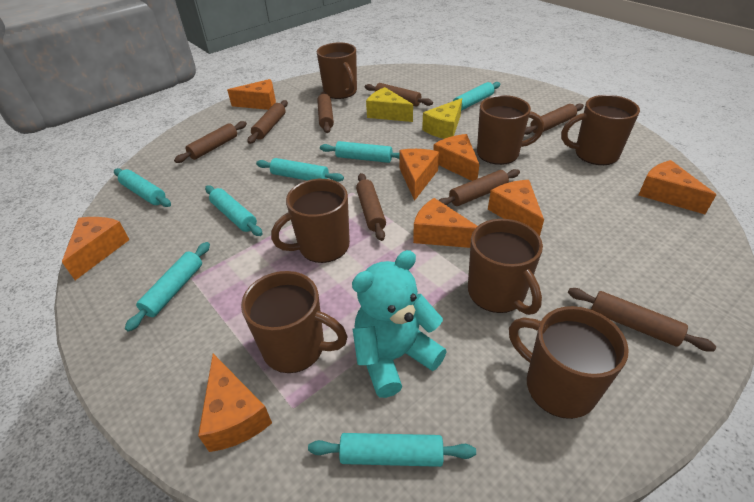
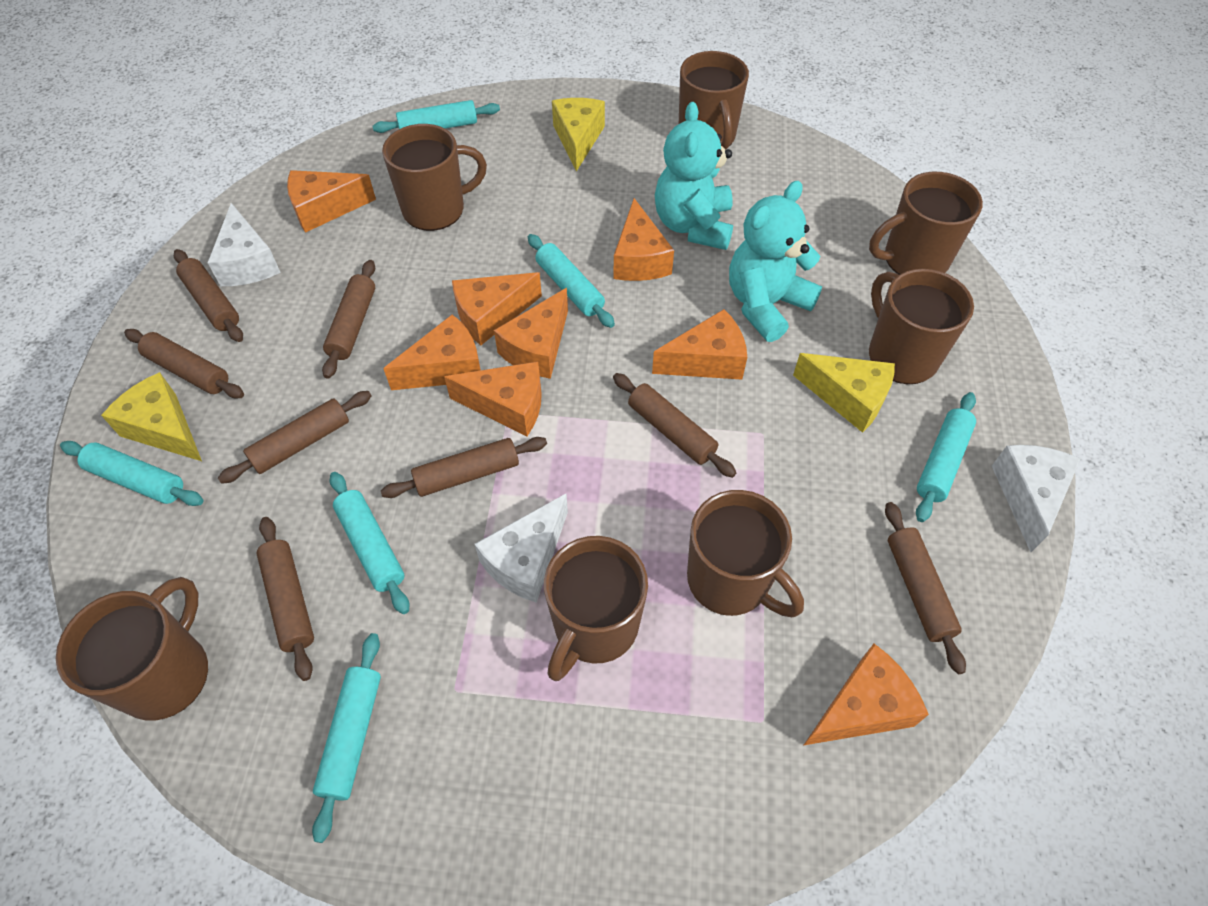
turquoise rolling pin: 7 -> 6
turquoise teddy bear: 1 -> 2
white cheese: 0 -> 3
yellow cheese: 2 -> 3

